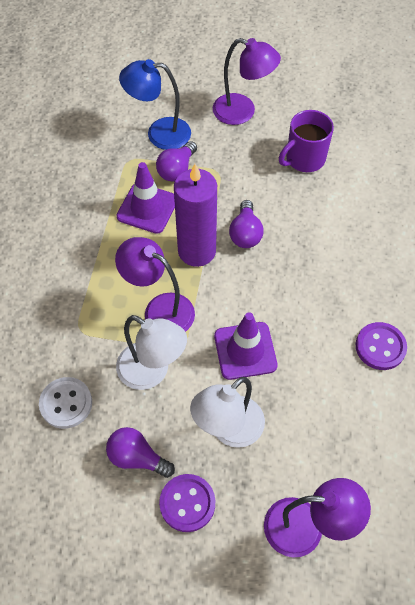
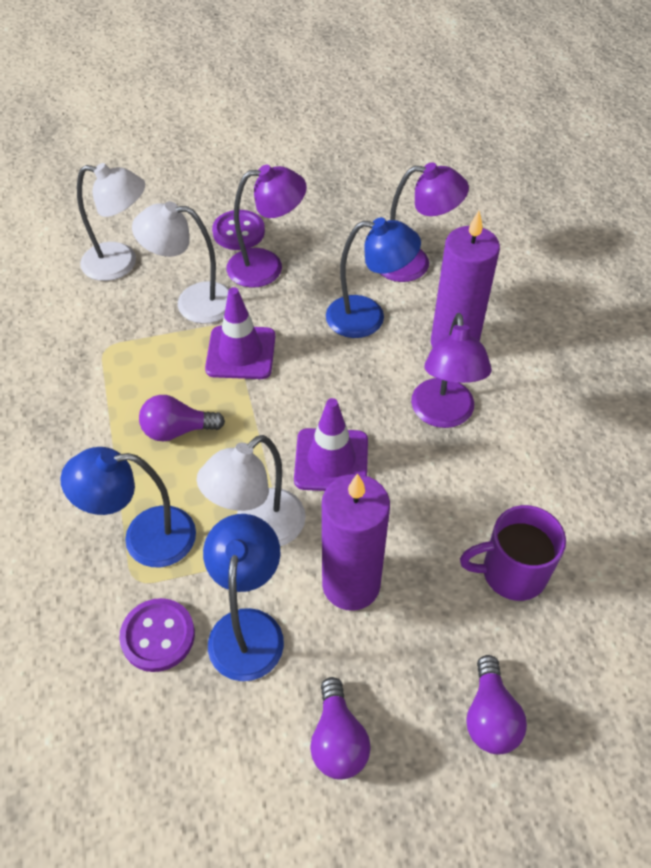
blue lamp: 1 -> 3
purple candle: 1 -> 2
white button: 1 -> 0
white lamp: 2 -> 3

